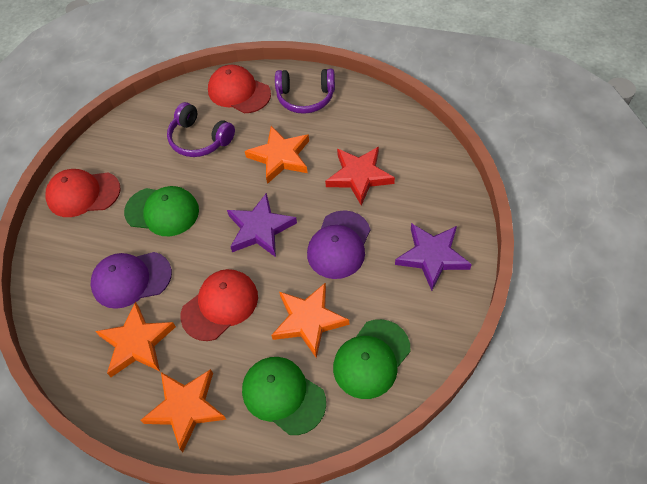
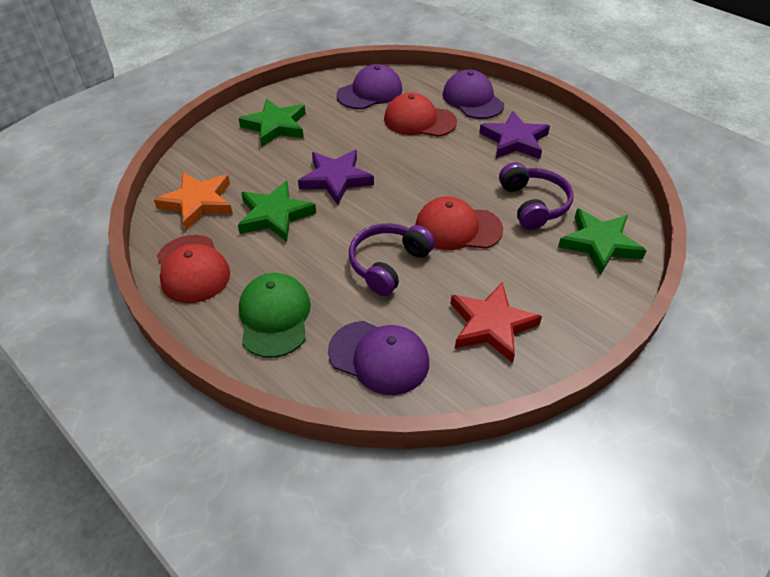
green cap: 3 -> 1
green star: 0 -> 3
orange star: 4 -> 1
purple cap: 2 -> 3

